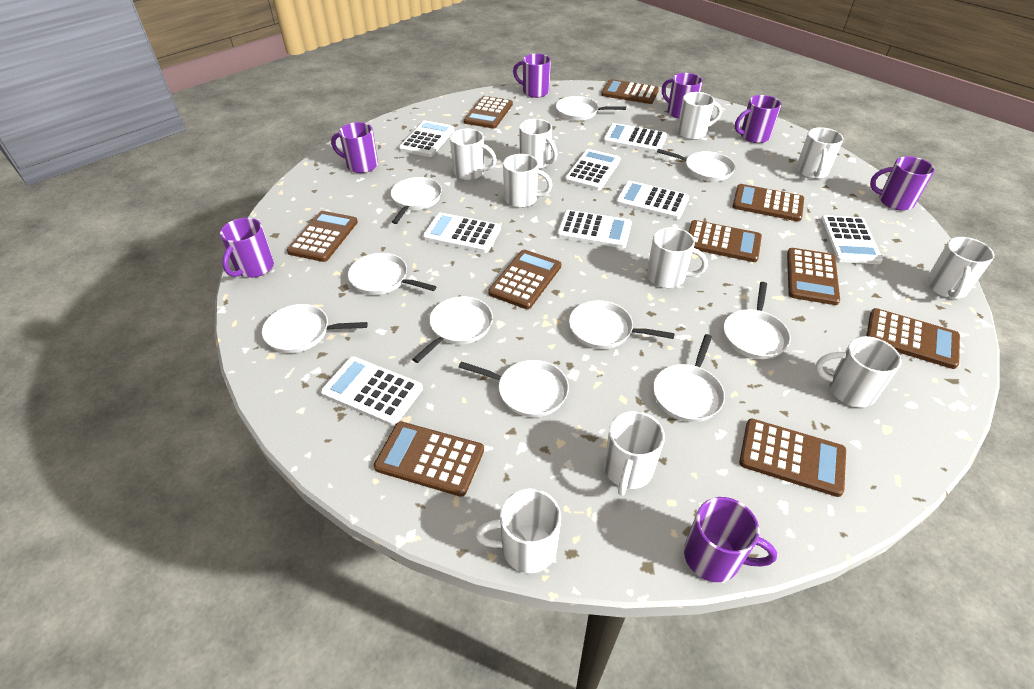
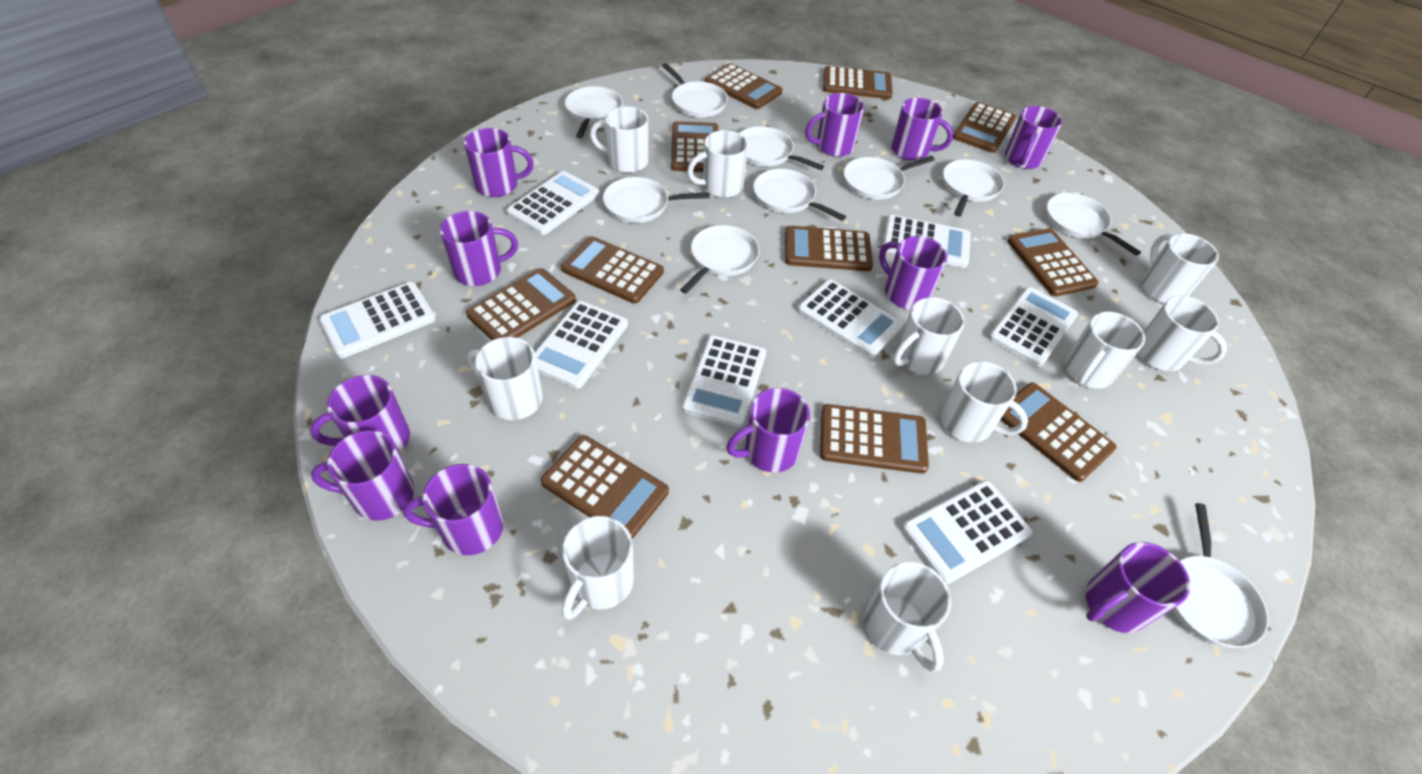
brown calculator: 10 -> 11
purple mug: 7 -> 11

